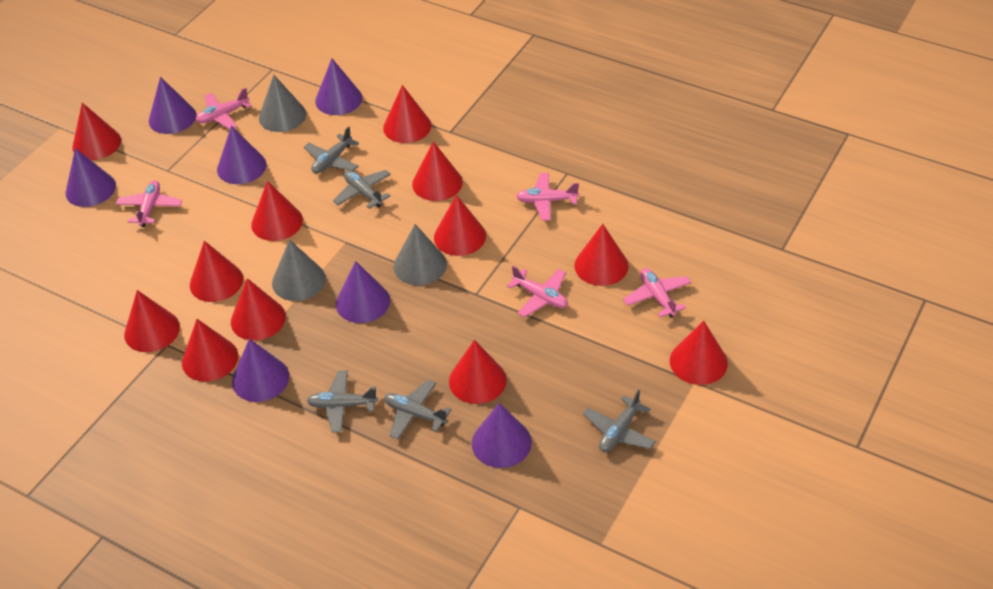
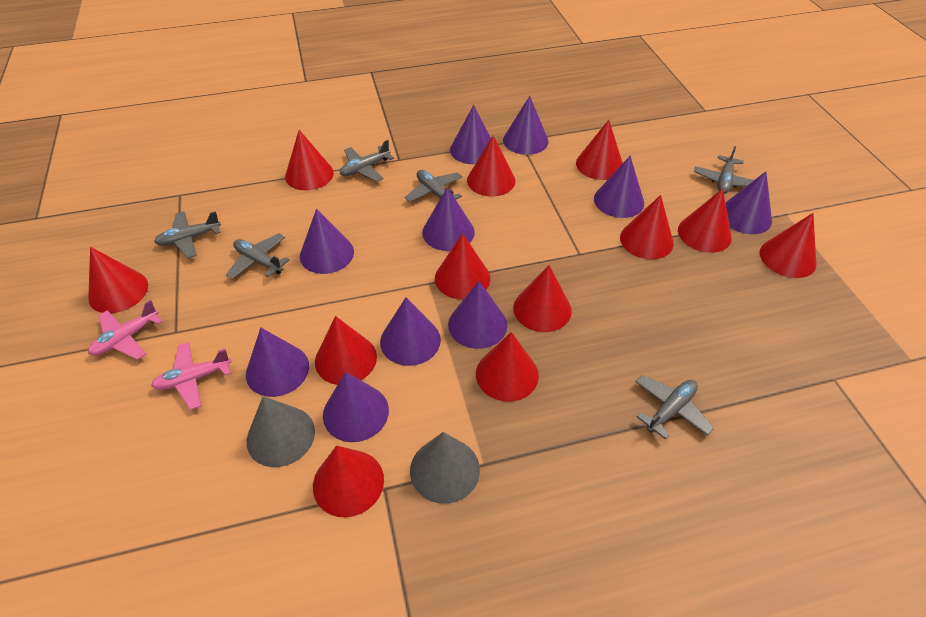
grey cone: 3 -> 2
grey plane: 5 -> 6
pink plane: 5 -> 2
purple cone: 7 -> 10

